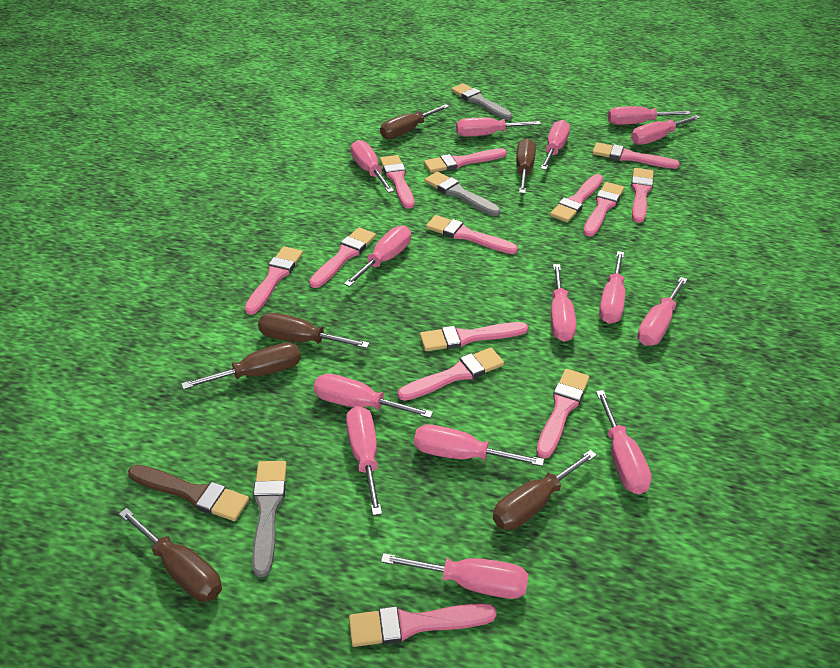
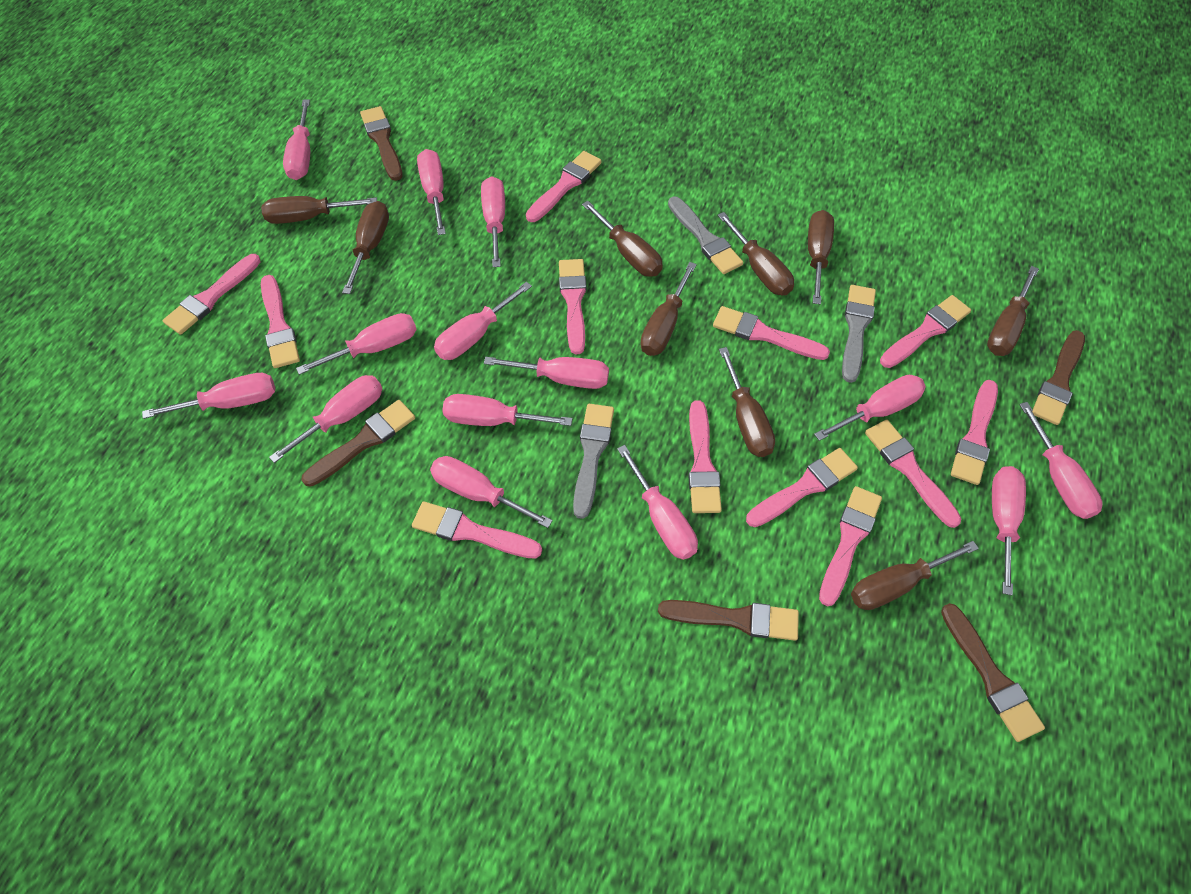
brown brush: 1 -> 5
brown screwdriver: 6 -> 9
pink brush: 13 -> 12

